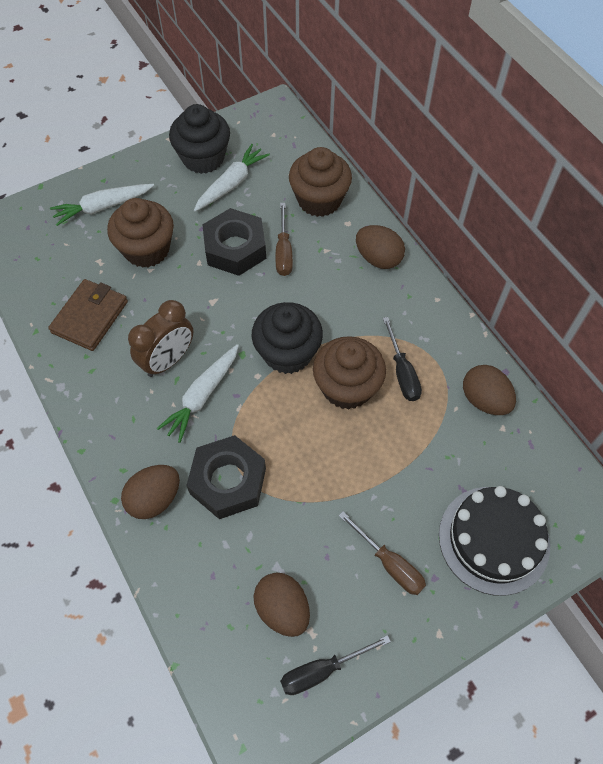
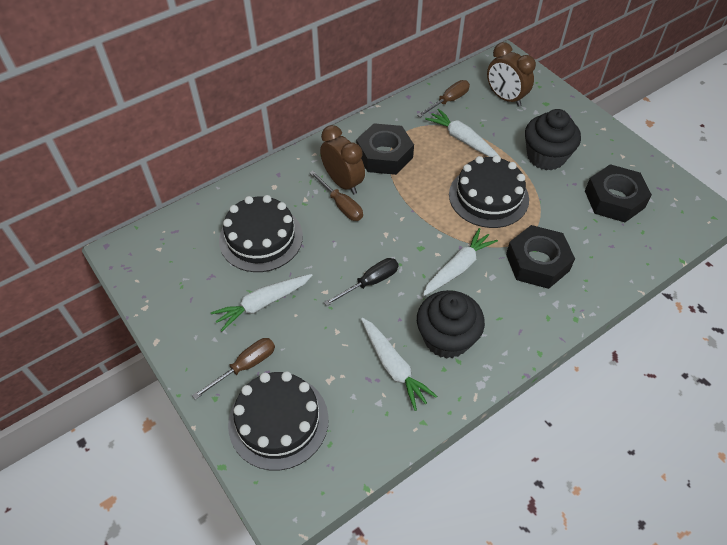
black cake: 1 -> 3
black nut: 2 -> 3
black screwdriver: 2 -> 1
brown clock: 1 -> 2
brown cupcake: 3 -> 0
brown egg: 4 -> 0
brown screwdriver: 2 -> 3
brown wallet: 1 -> 0
white carrot: 3 -> 4

